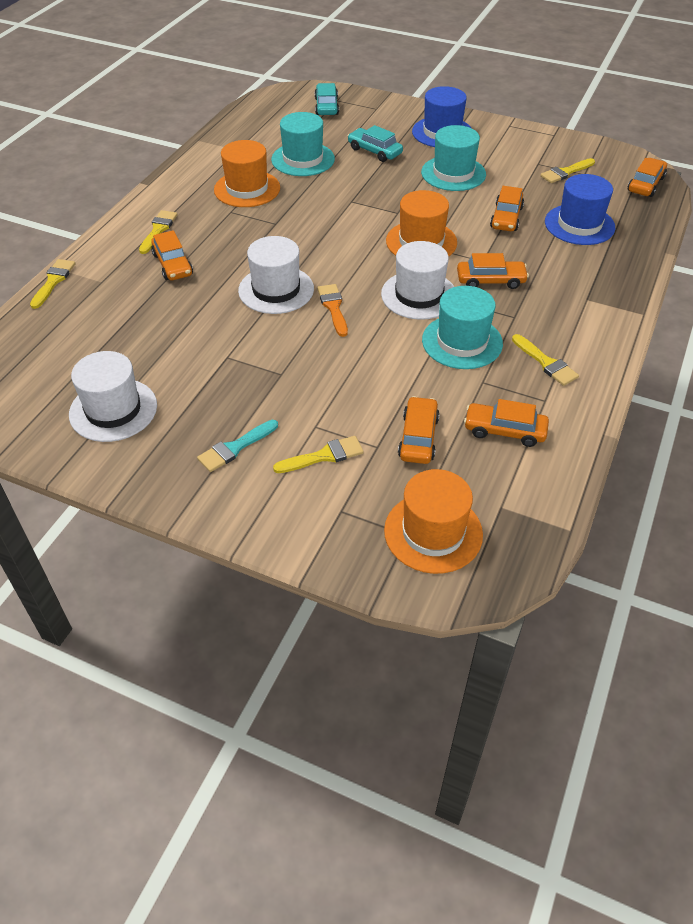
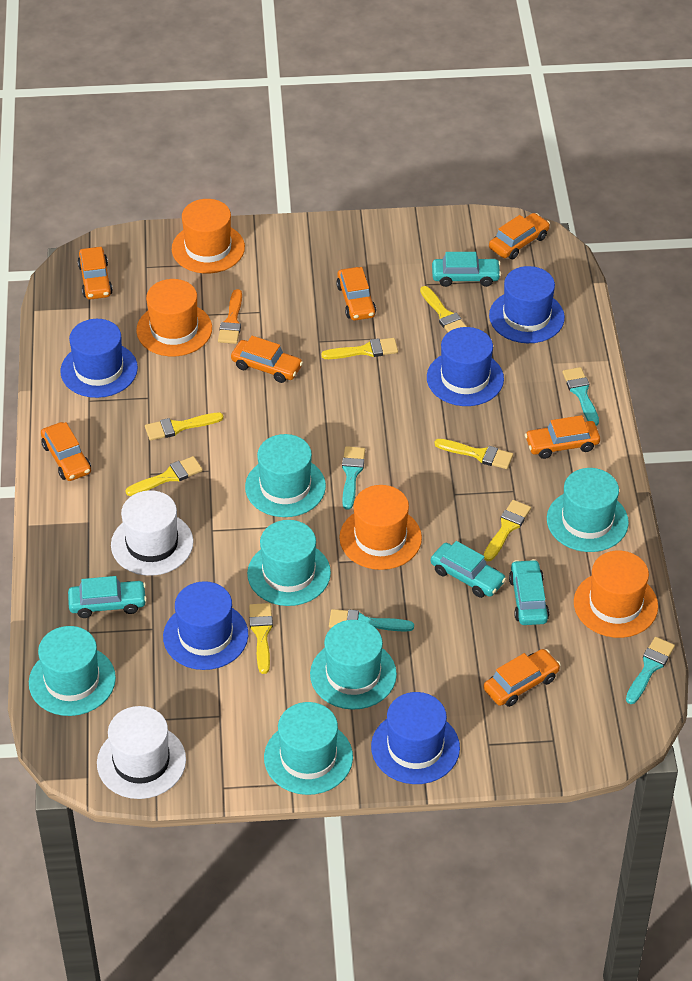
blue hat: 2 -> 5
orange car: 6 -> 7
orange hat: 3 -> 4
turquoise brush: 1 -> 4
turquoise car: 2 -> 4
turquoise hat: 3 -> 6
white hat: 3 -> 2
yellow brush: 5 -> 7

